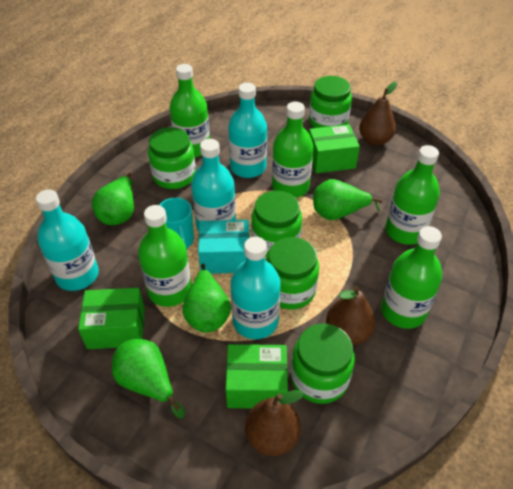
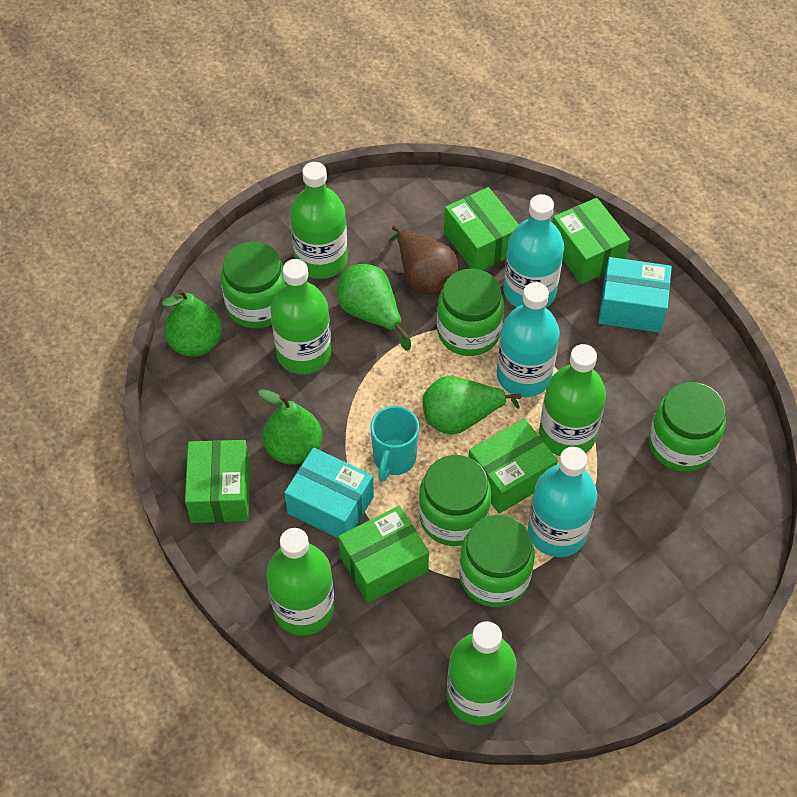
brown pear: 3 -> 1
green box: 3 -> 5
turquoise bottle: 4 -> 3
turquoise box: 1 -> 2

